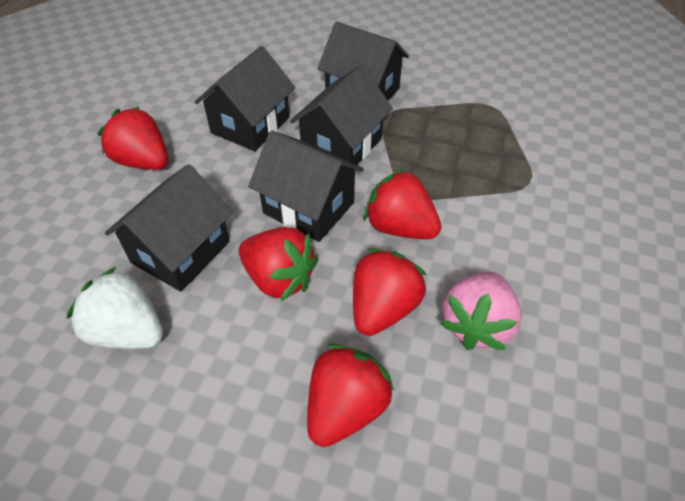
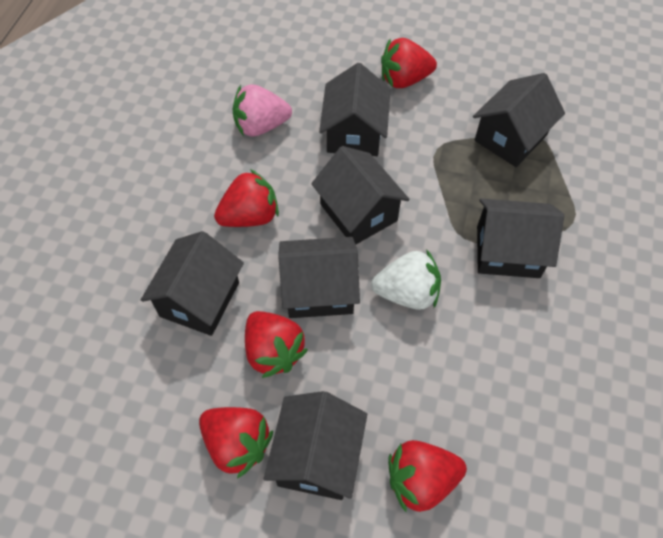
black house: 5 -> 7

